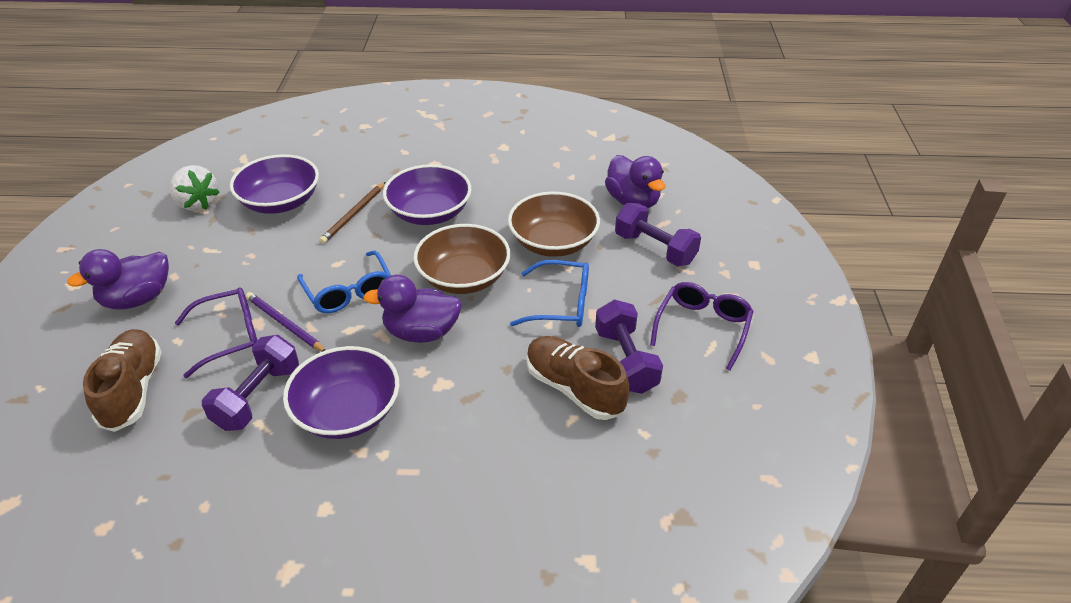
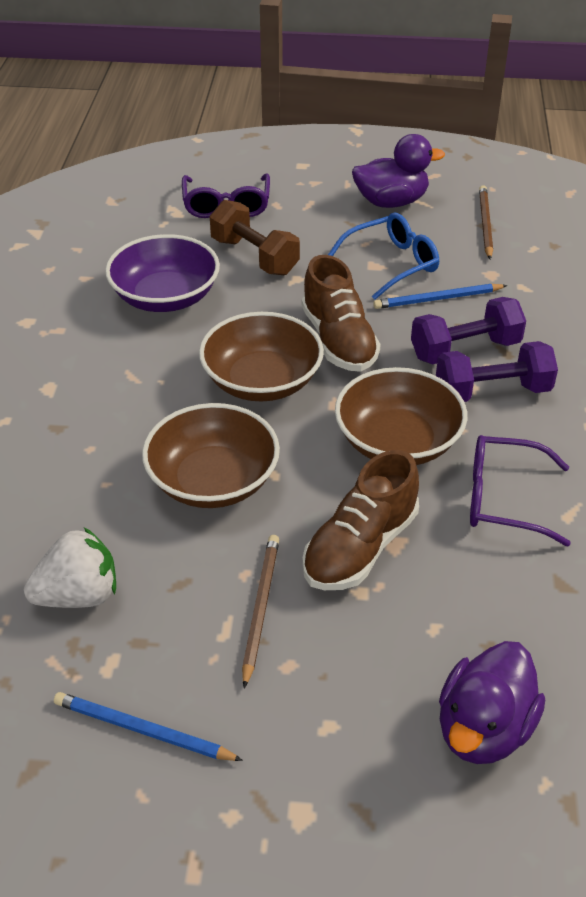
blue glasses: 2 -> 1
blue pencil: 0 -> 2
brown bowl: 2 -> 3
brown dumbbell: 0 -> 1
brown pencil: 1 -> 2
purple bowl: 3 -> 1
purple duck: 3 -> 2
purple dumbbell: 3 -> 2
purple pencil: 1 -> 0

